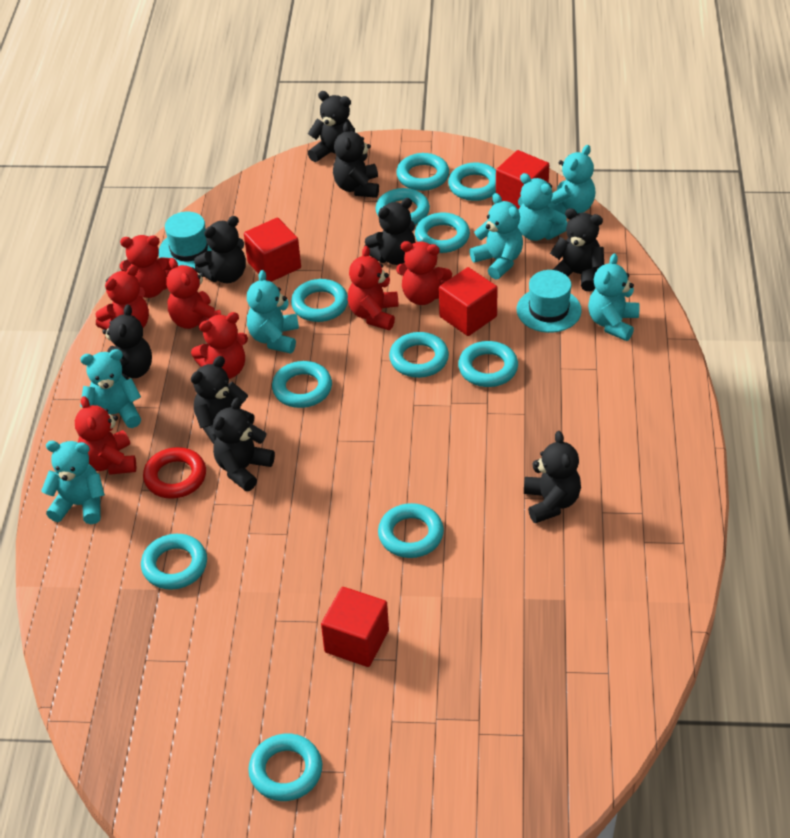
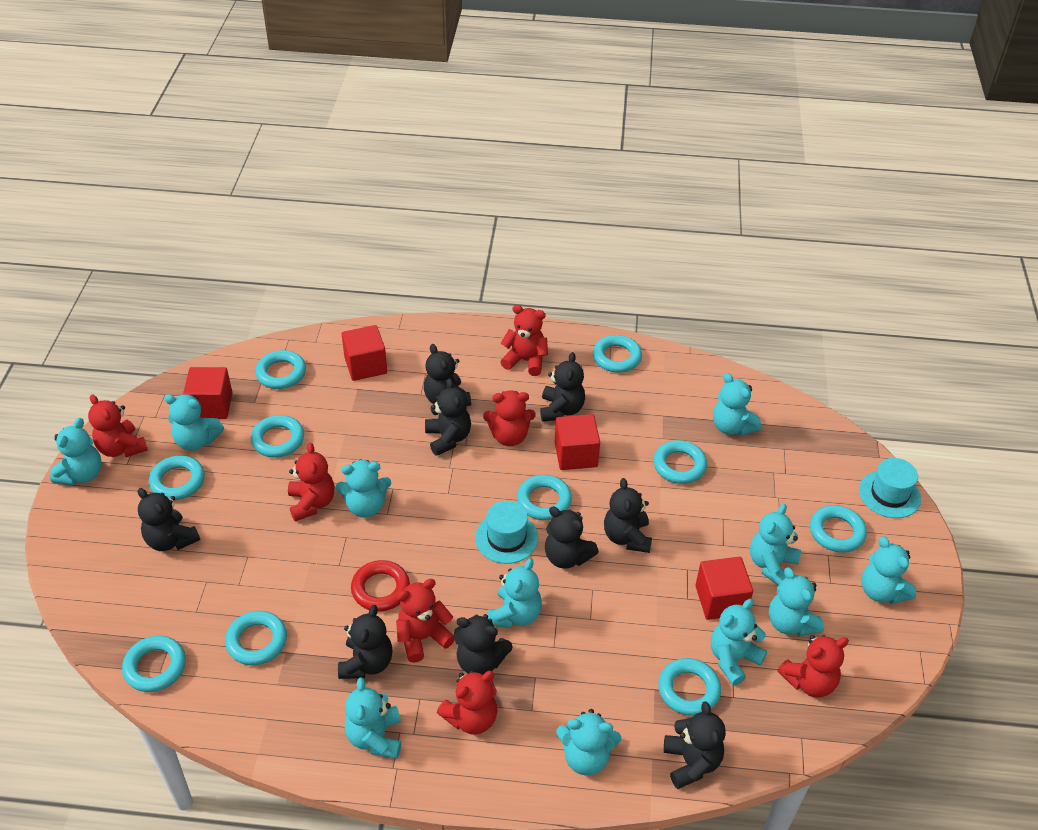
turquoise ring: 11 -> 10
turquoise teddy bear: 7 -> 11

